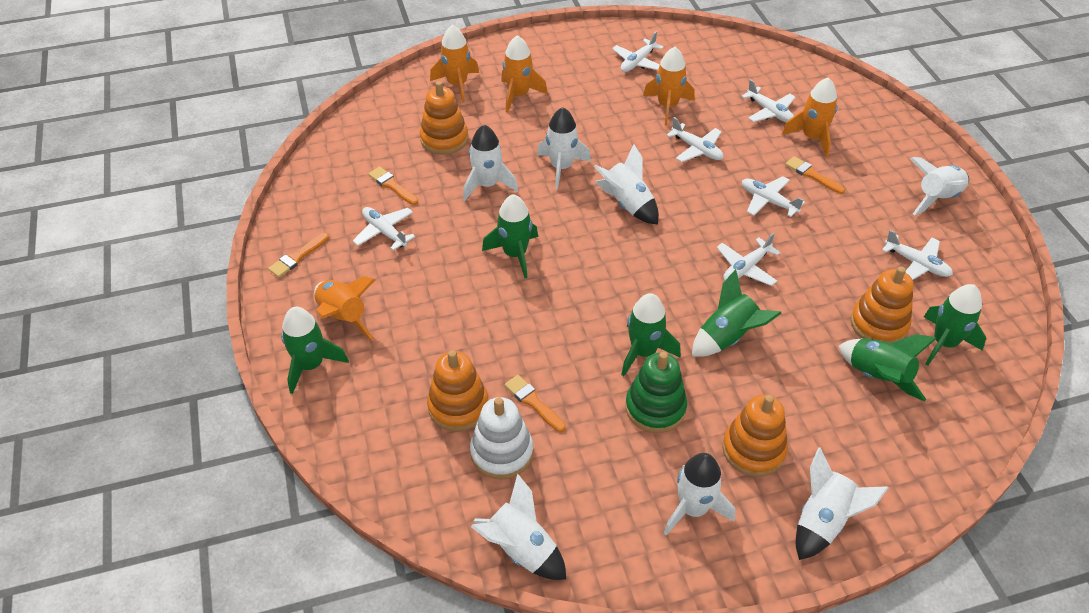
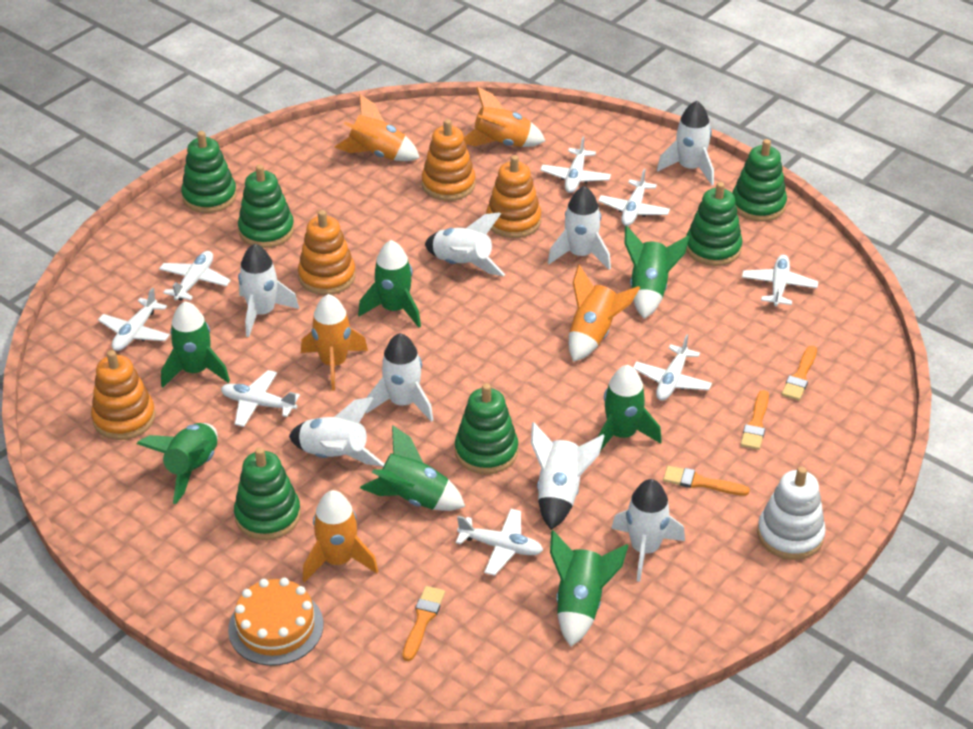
green rocket: 6 -> 7
green stacking toy: 1 -> 6
orange cake: 0 -> 1
white plane: 7 -> 8
white rocket: 7 -> 8

